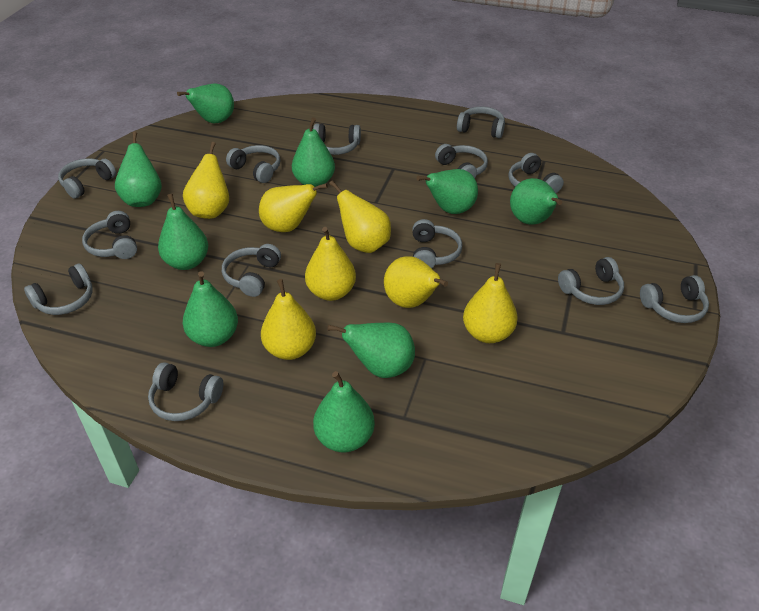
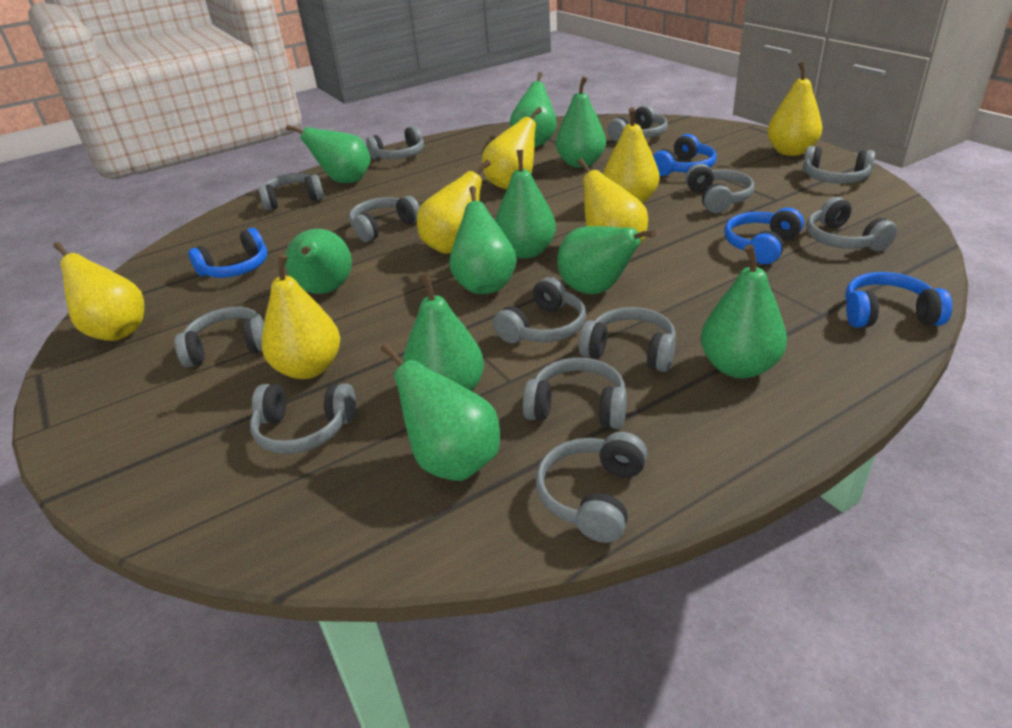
blue headphones: 0 -> 4
green pear: 9 -> 10

